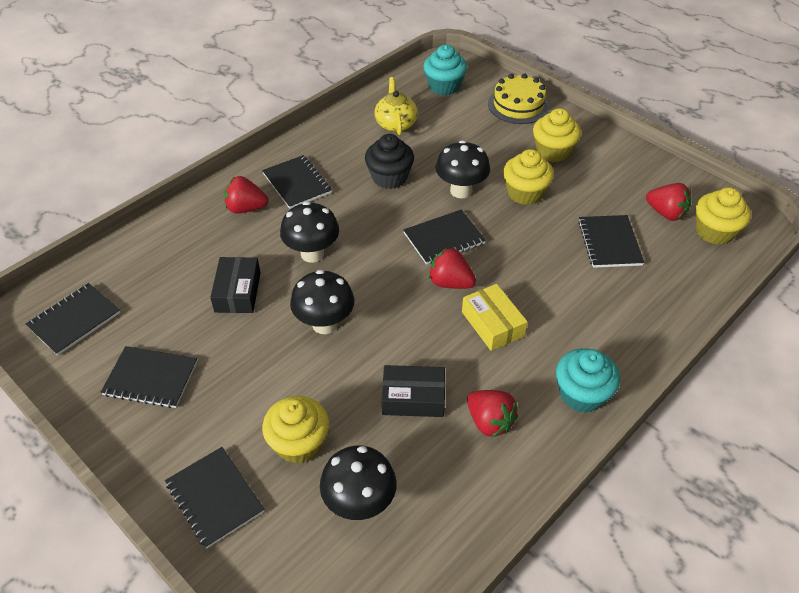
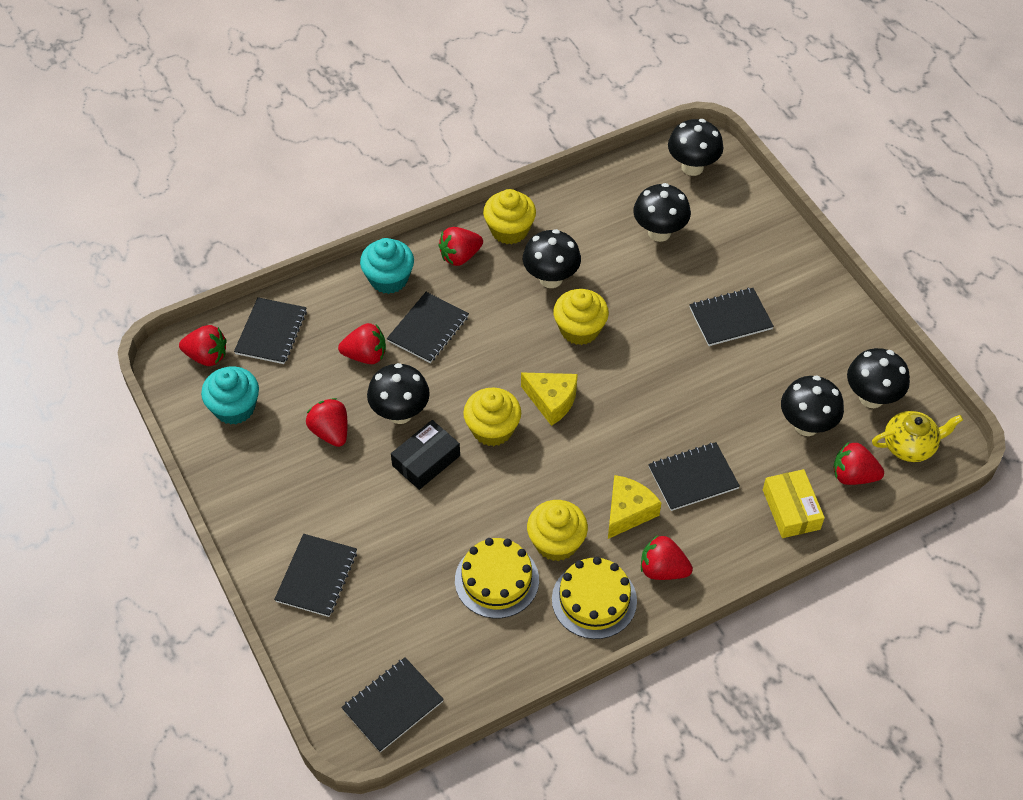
black box: 2 -> 1
black cupcake: 1 -> 0
black mushroom: 4 -> 6
red strawberry: 4 -> 6
yellow cake: 1 -> 2
yellow cheese: 0 -> 2

